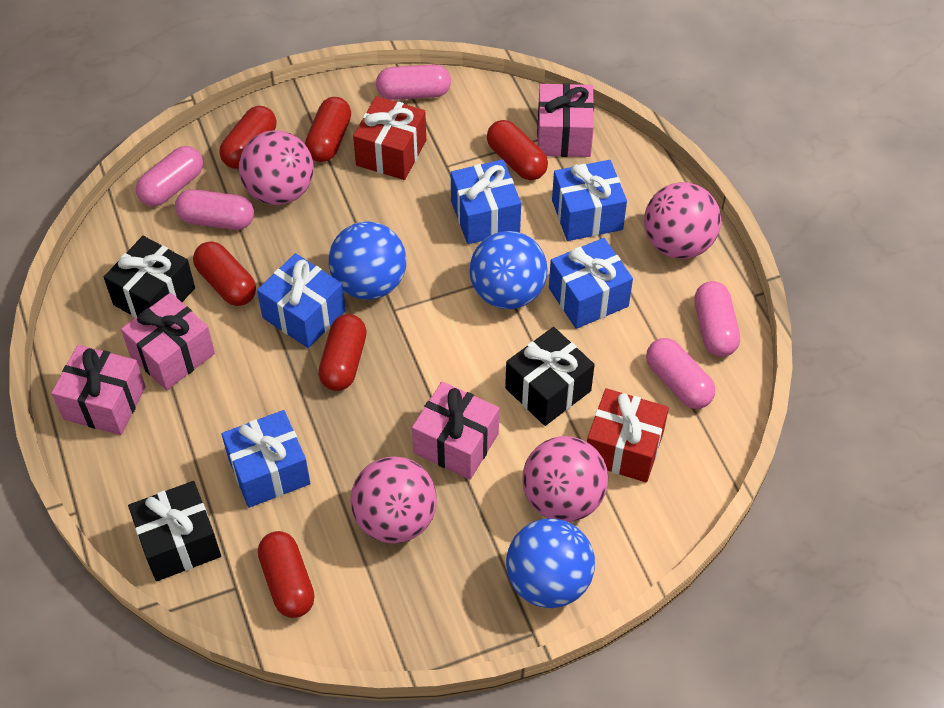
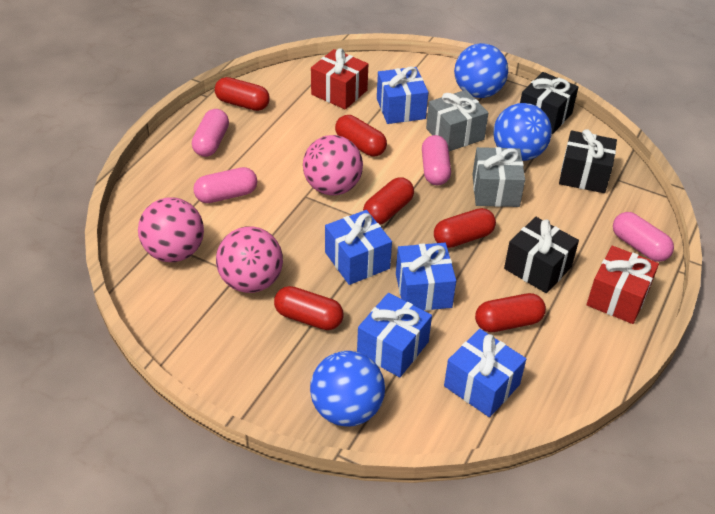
grey gift: 0 -> 2
pink ball: 4 -> 3
pink capsule: 5 -> 4
pink gift: 4 -> 0

